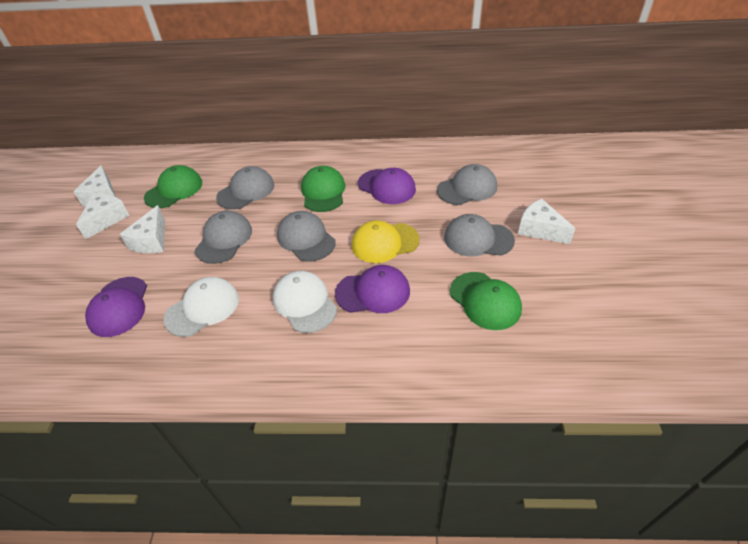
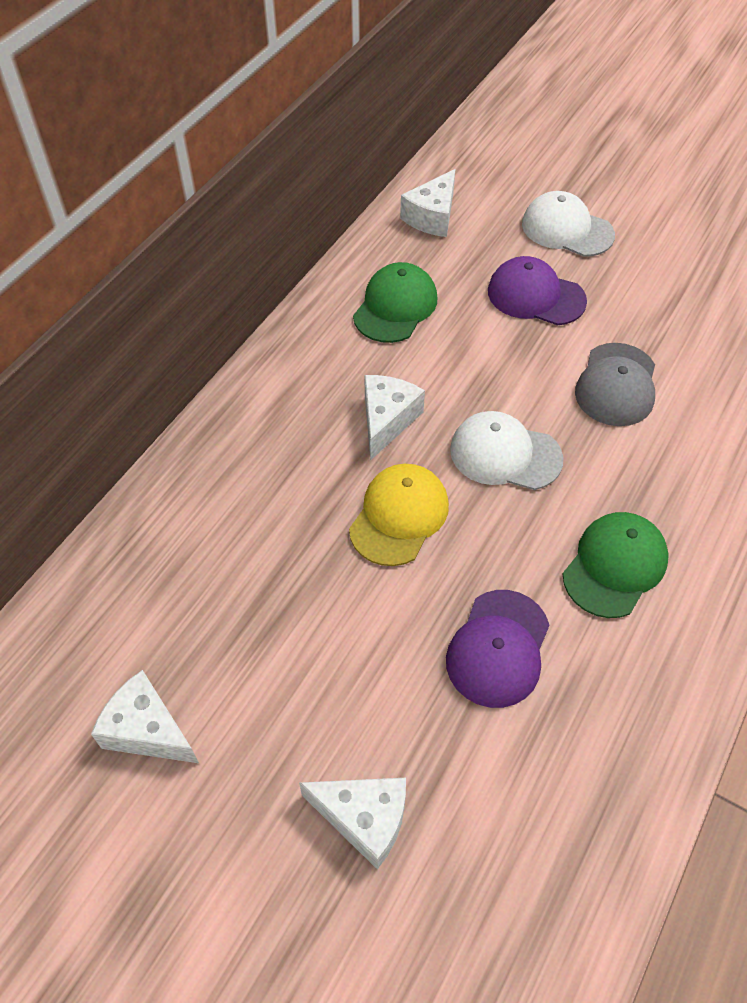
green cap: 3 -> 2
grey cap: 5 -> 1
purple cap: 3 -> 2

